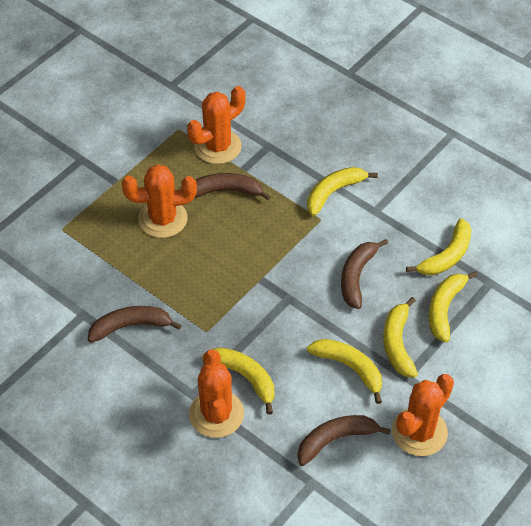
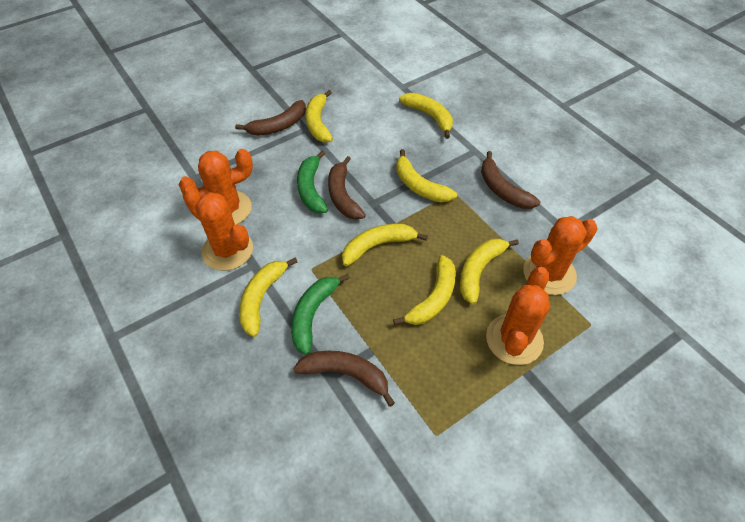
green banana: 0 -> 2
yellow banana: 6 -> 7

